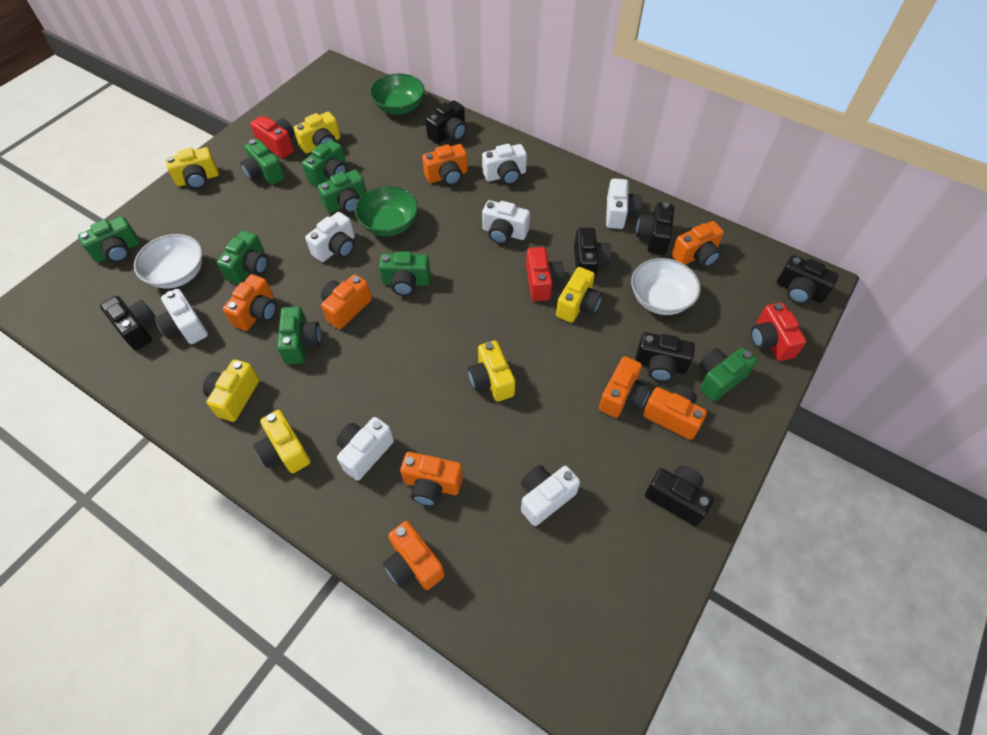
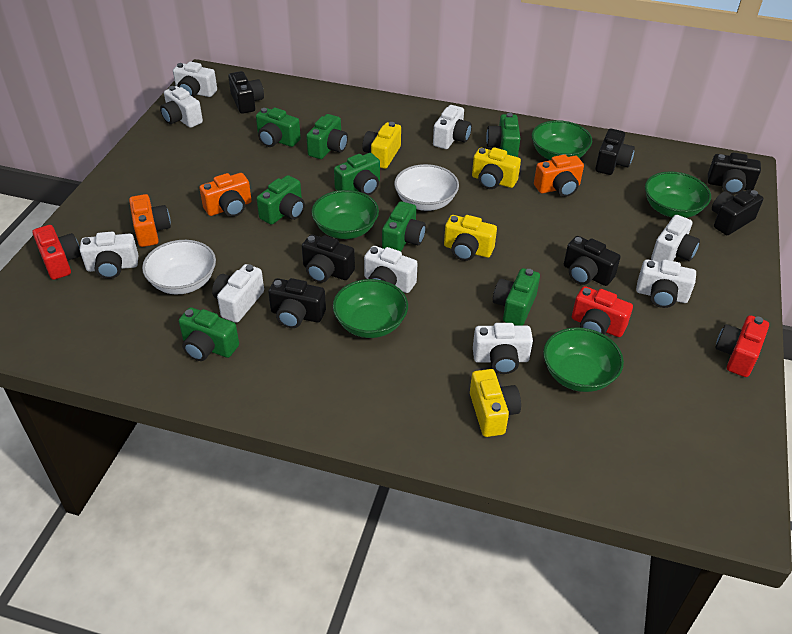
green bowl: 2 -> 5
orange camera: 8 -> 3
white camera: 7 -> 9
yellow camera: 6 -> 4

